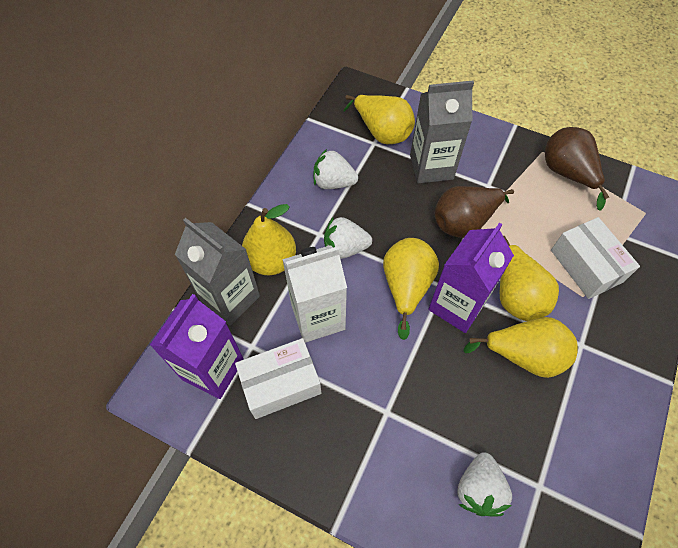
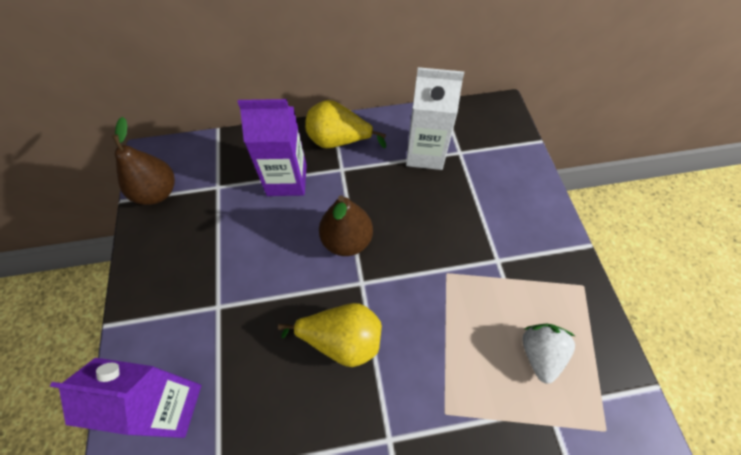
grey carton: 2 -> 0
white box: 2 -> 0
white strawberry: 3 -> 1
yellow pear: 5 -> 2

